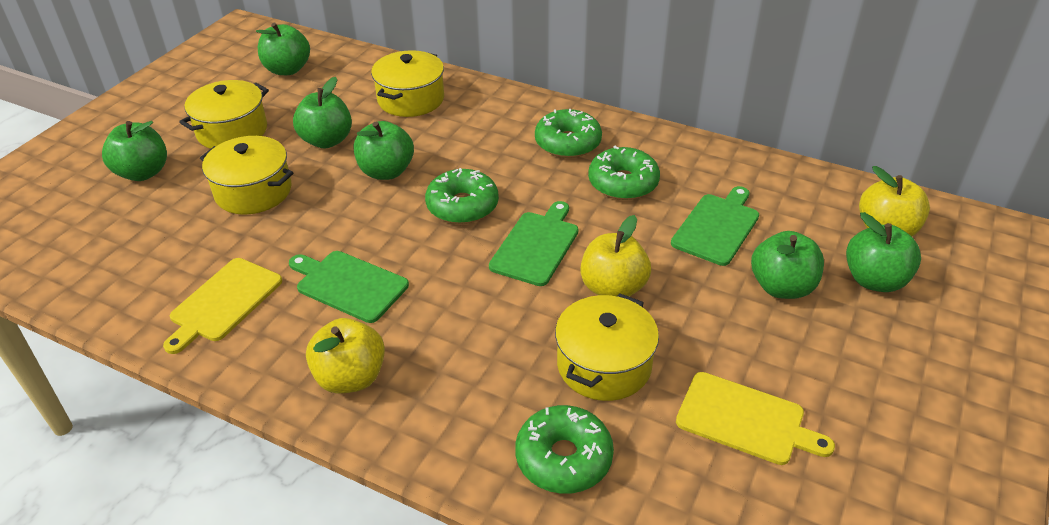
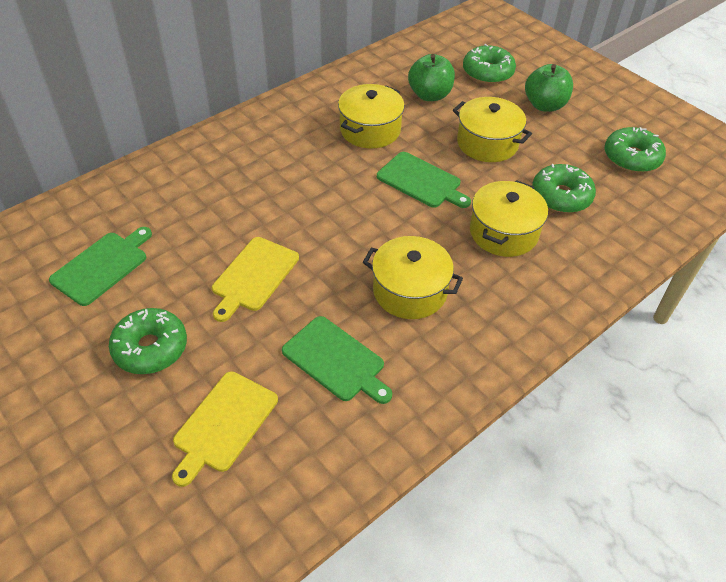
green apple: 6 -> 2
yellow apple: 3 -> 0

